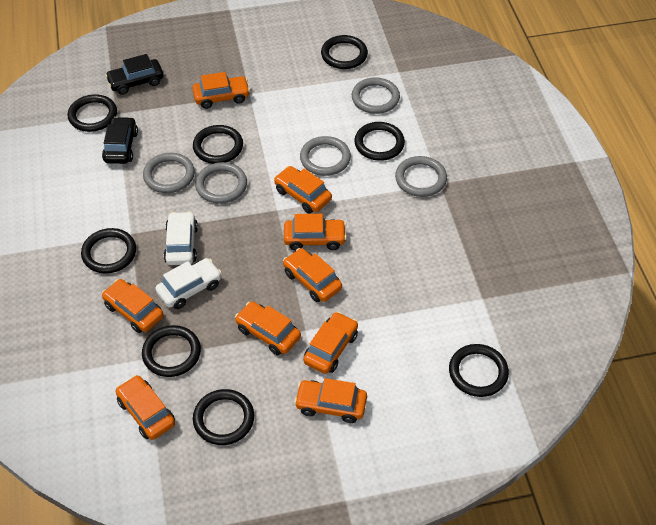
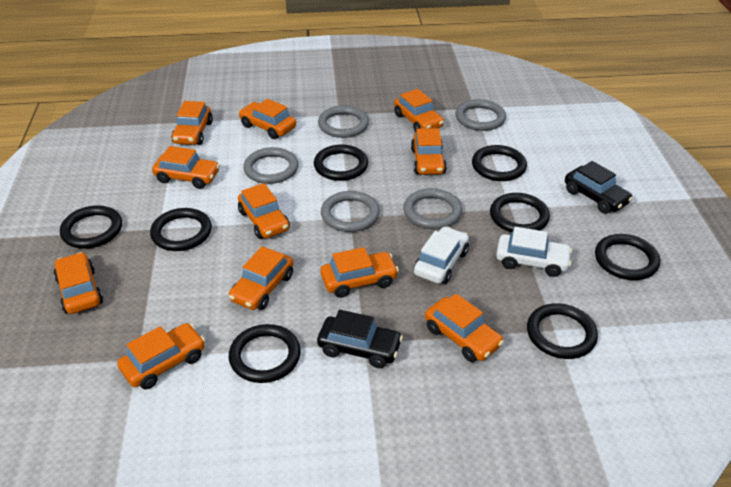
orange car: 9 -> 11

